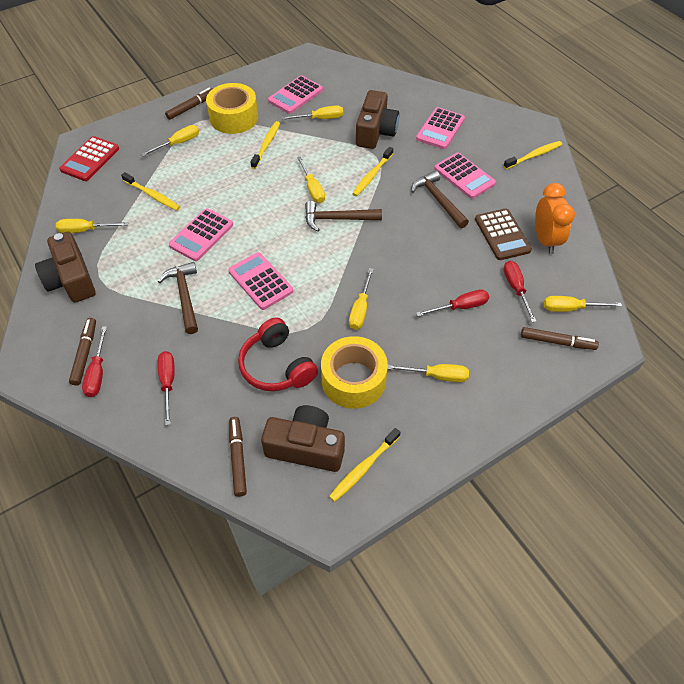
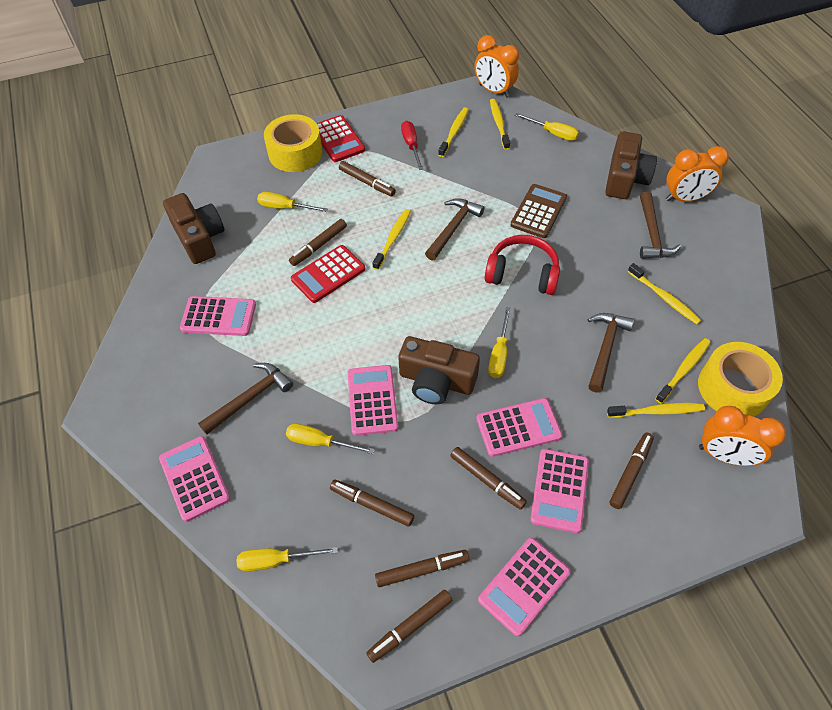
brown hammer: 3 -> 4
brown marker: 4 -> 7
orange clock: 1 -> 3
pink calculator: 5 -> 6
red calculator: 1 -> 2
red screwdriver: 4 -> 1
yellow screwdriver: 7 -> 5
yellow toothbrush: 5 -> 6

